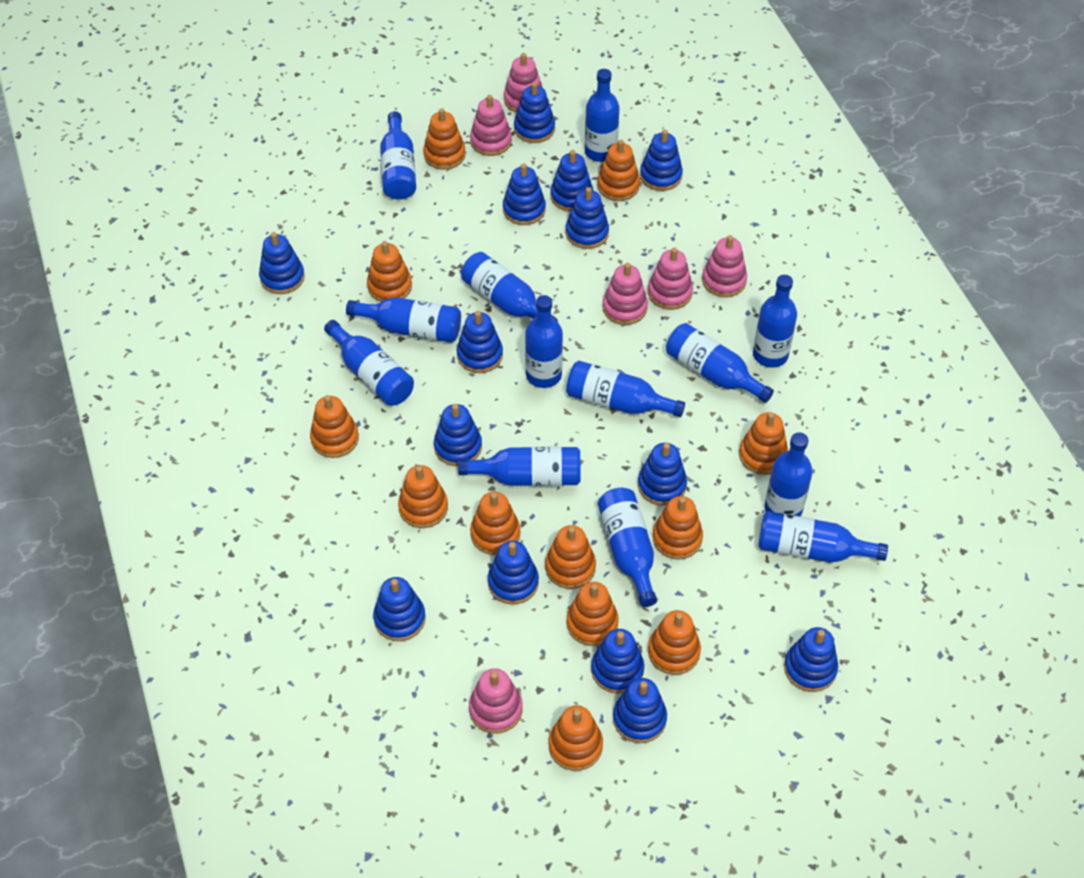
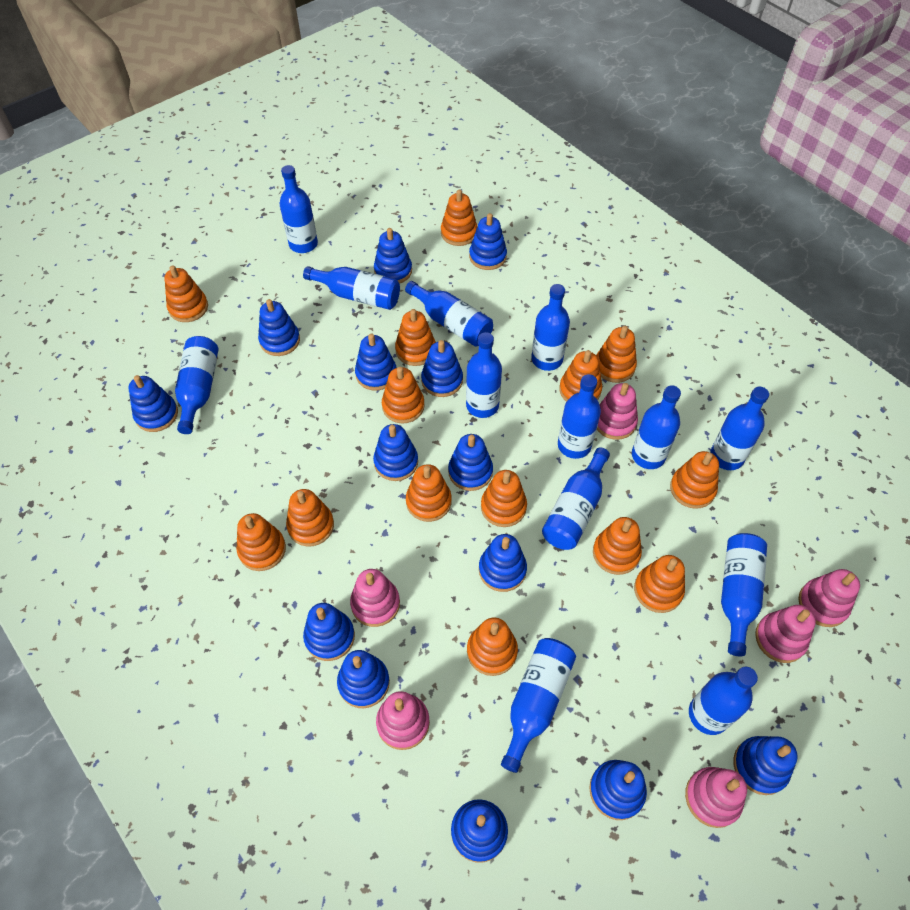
orange stacking toy: 12 -> 14

